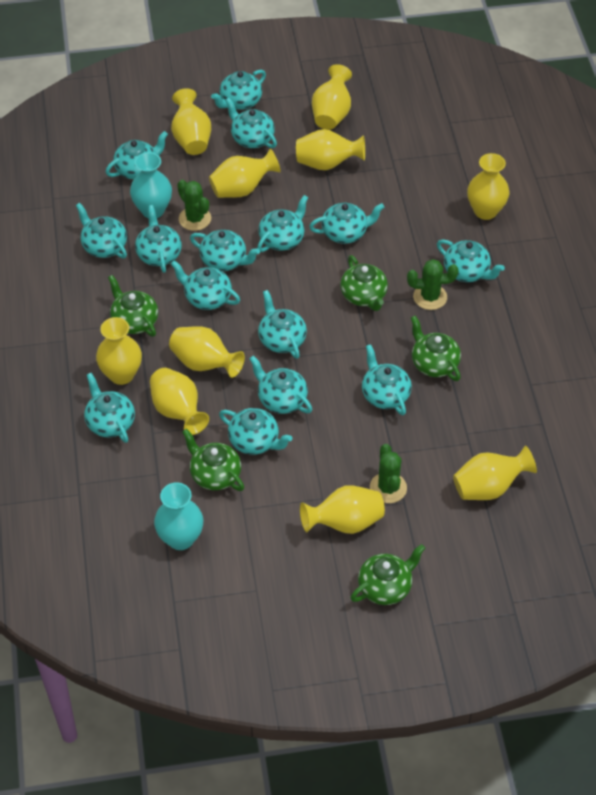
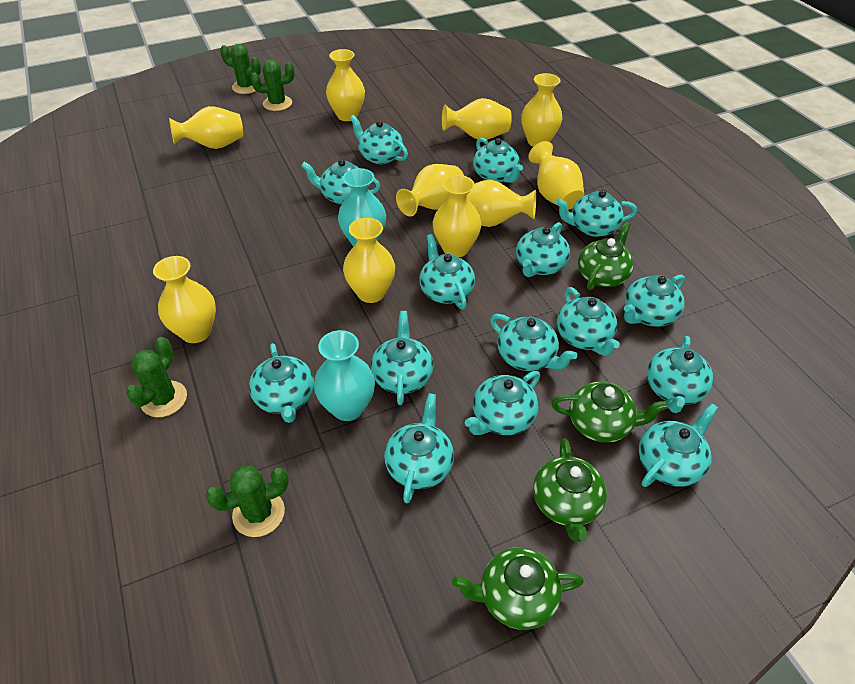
green cactus: 3 -> 4
green teapot: 5 -> 4

